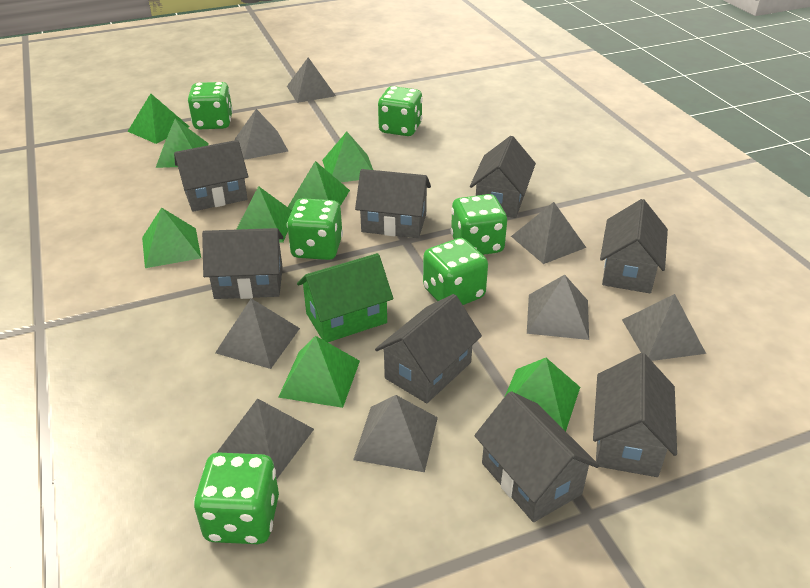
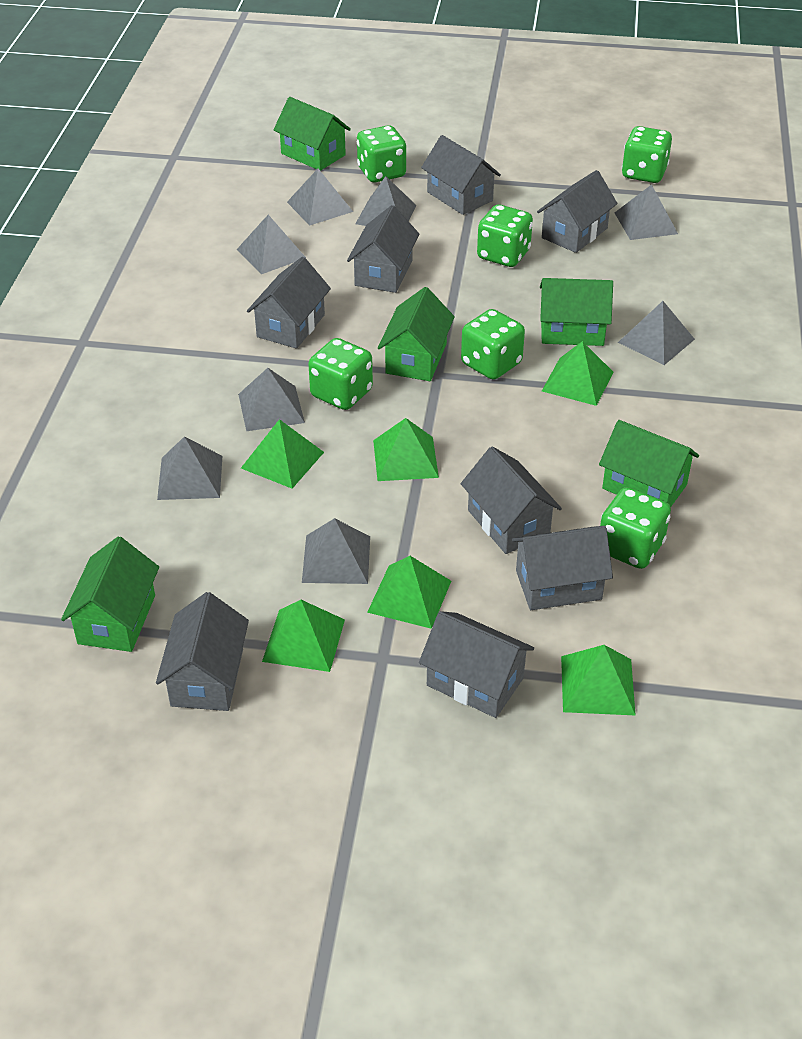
green house: 1 -> 5
green pyramid: 8 -> 6

